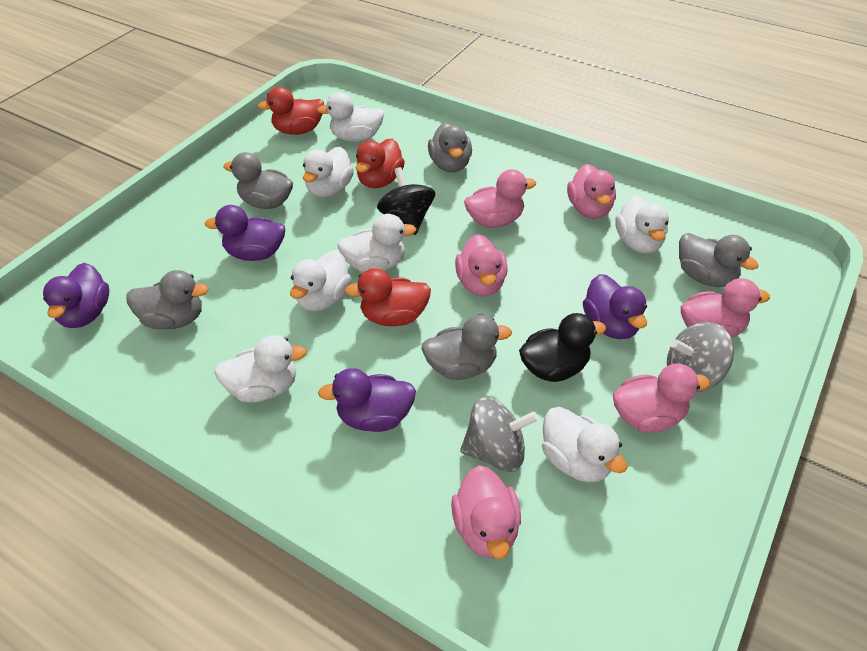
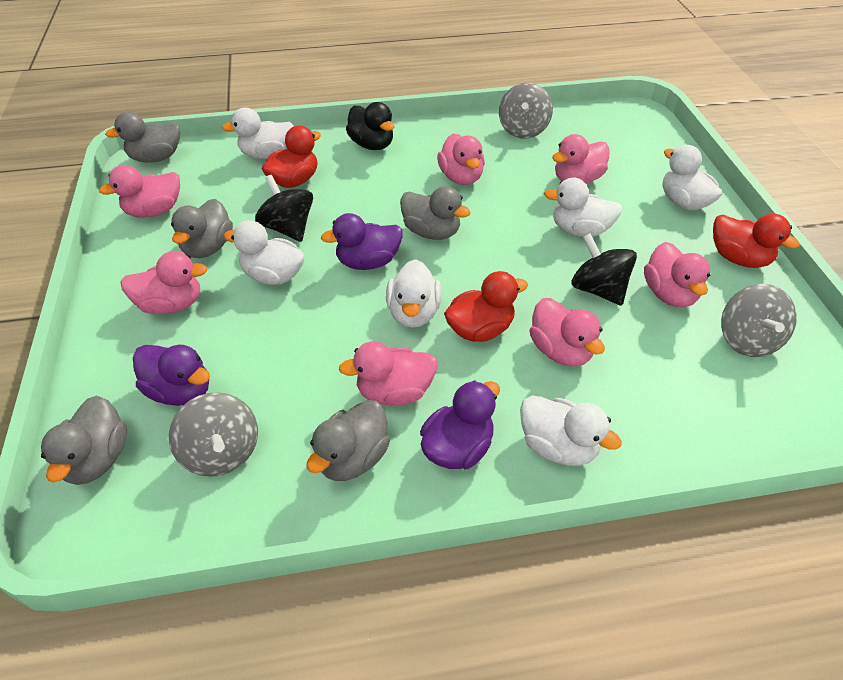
black spinning top: 1 -> 2
grey spinning top: 2 -> 3
pink duck: 6 -> 7
purple duck: 4 -> 3
white duck: 7 -> 6

